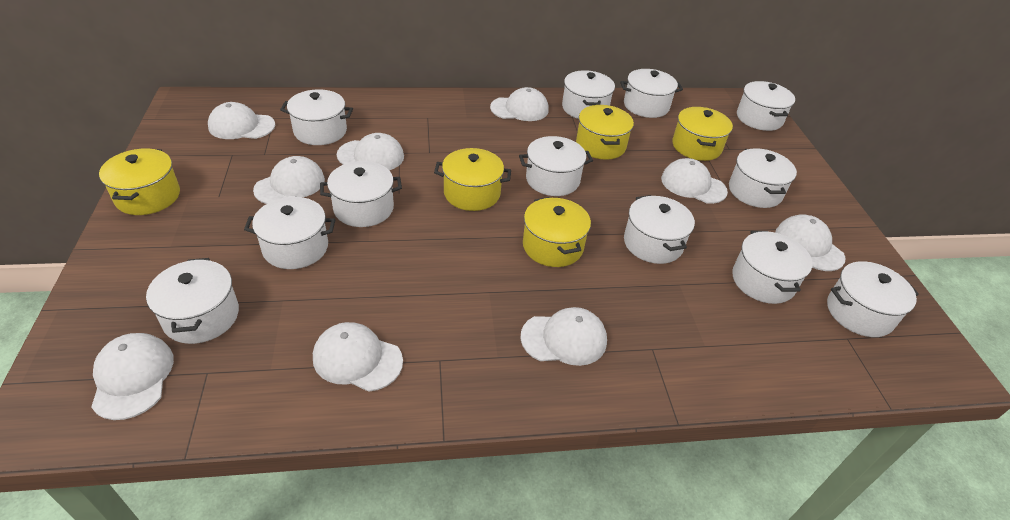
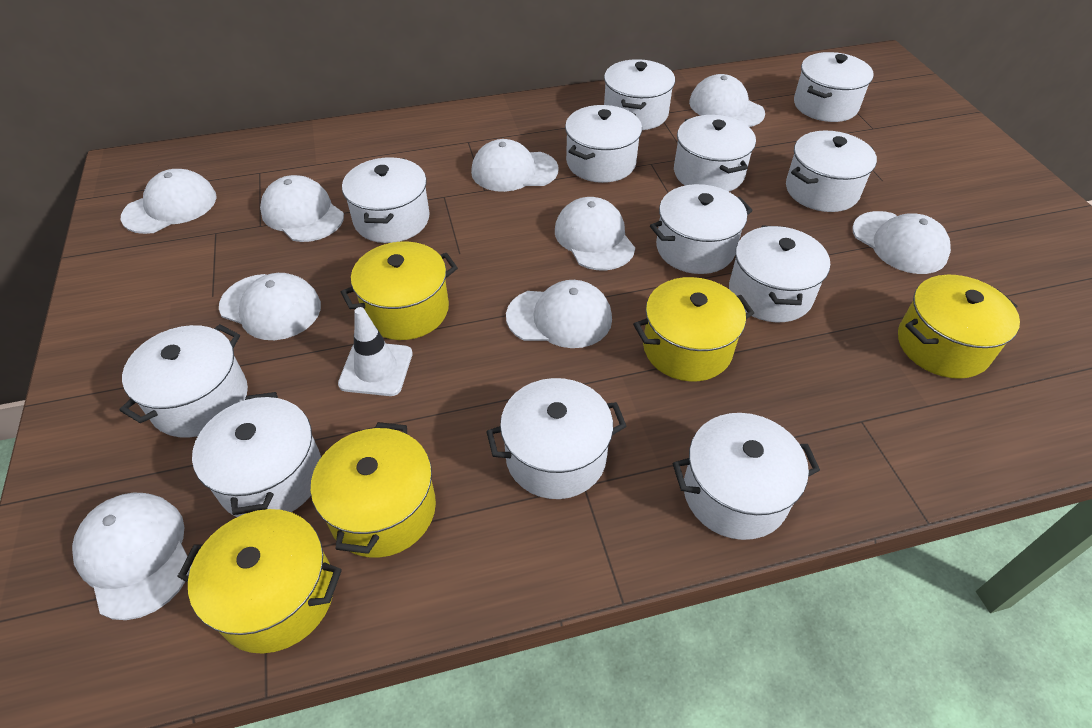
white traffic cone: 0 -> 1

